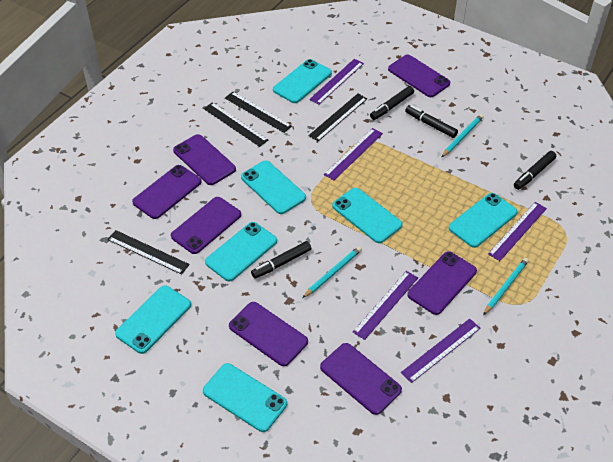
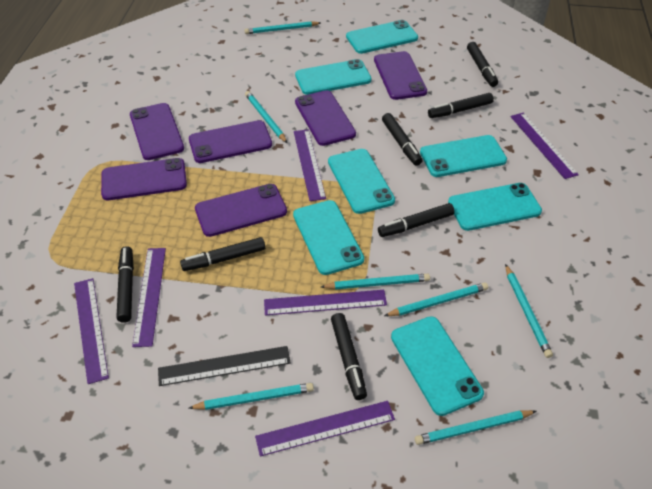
black marker: 4 -> 7
black ruler: 4 -> 1
purple phone: 7 -> 6
purple ruler: 5 -> 6
turquoise pencil: 3 -> 7

